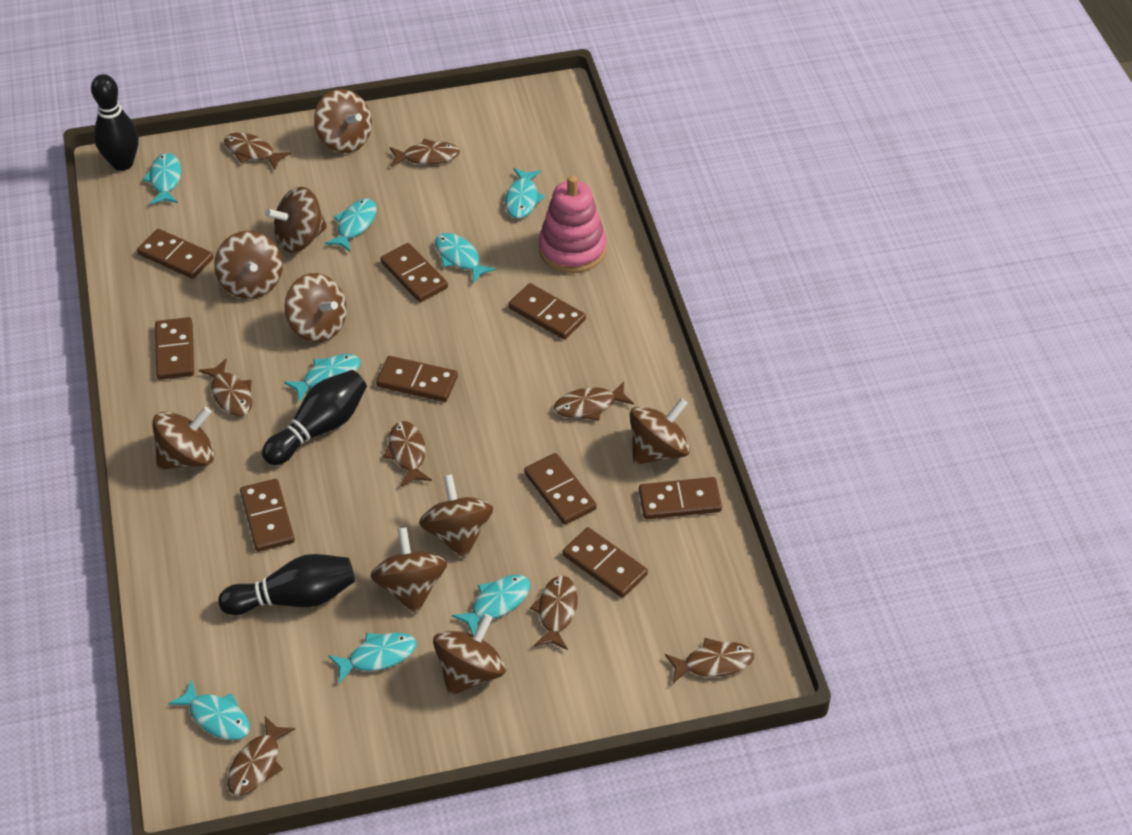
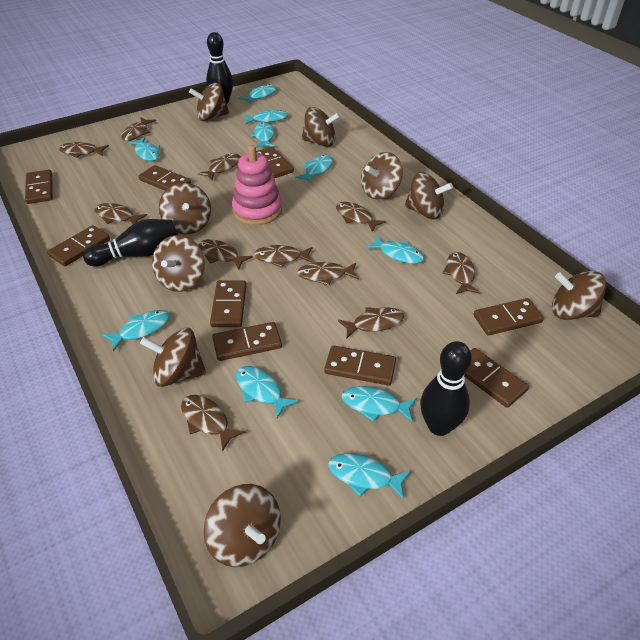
brown fish: 8 -> 11
turquoise fish: 8 -> 10

